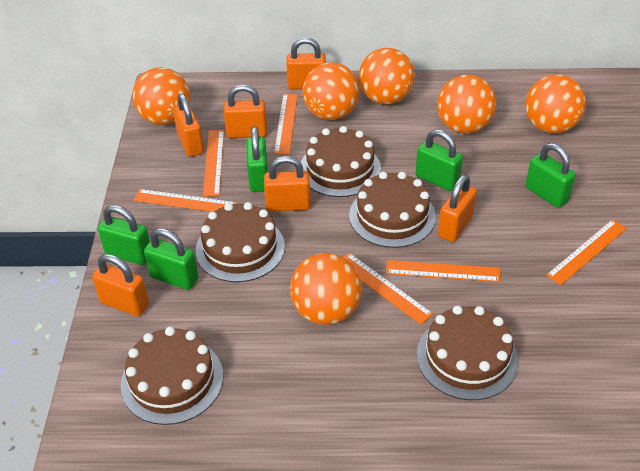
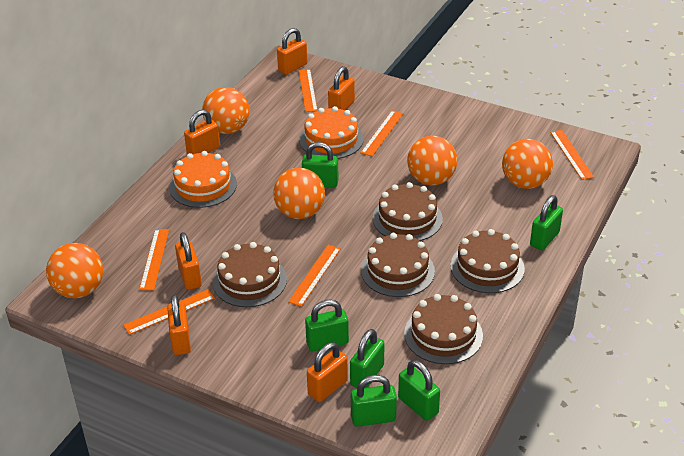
green padlock: 5 -> 6
orange ball: 6 -> 5
orange cake: 0 -> 2

